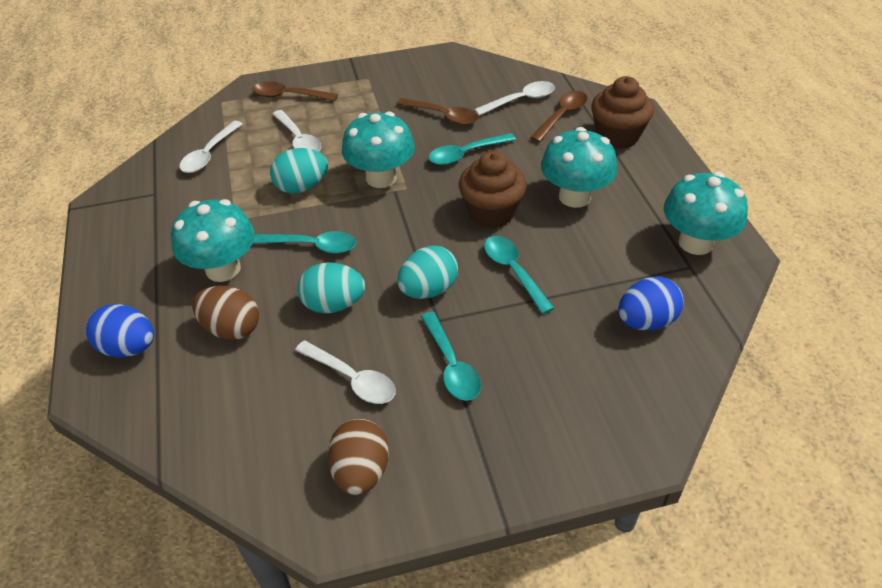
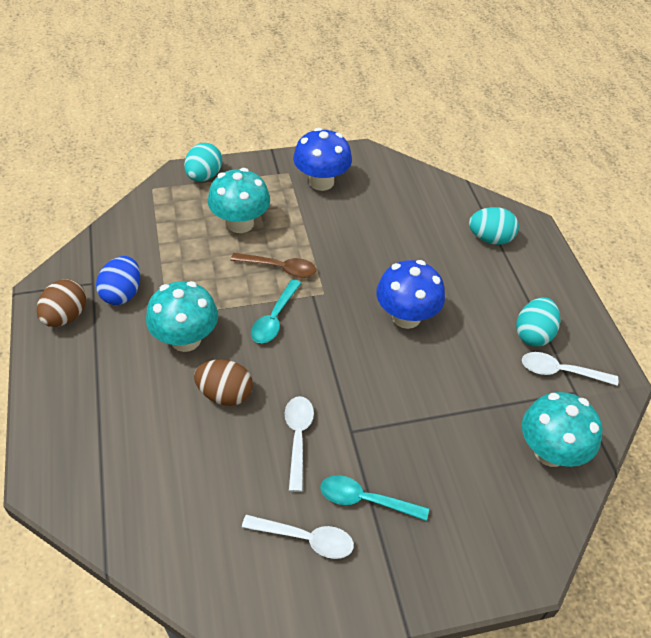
blue egg: 2 -> 1
blue mushroom: 0 -> 2
brown cupcake: 2 -> 0
brown spoon: 3 -> 1
turquoise mushroom: 4 -> 3
turquoise spoon: 4 -> 2
white spoon: 4 -> 3

